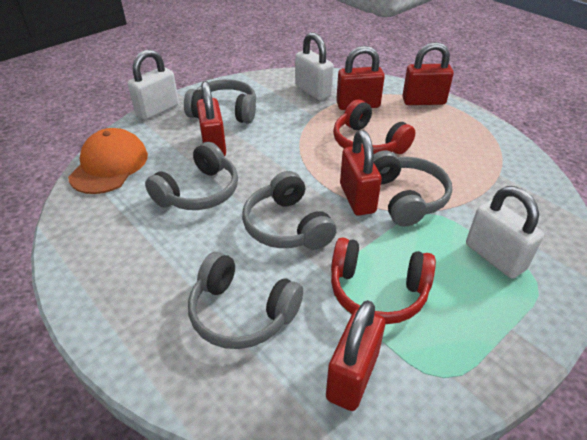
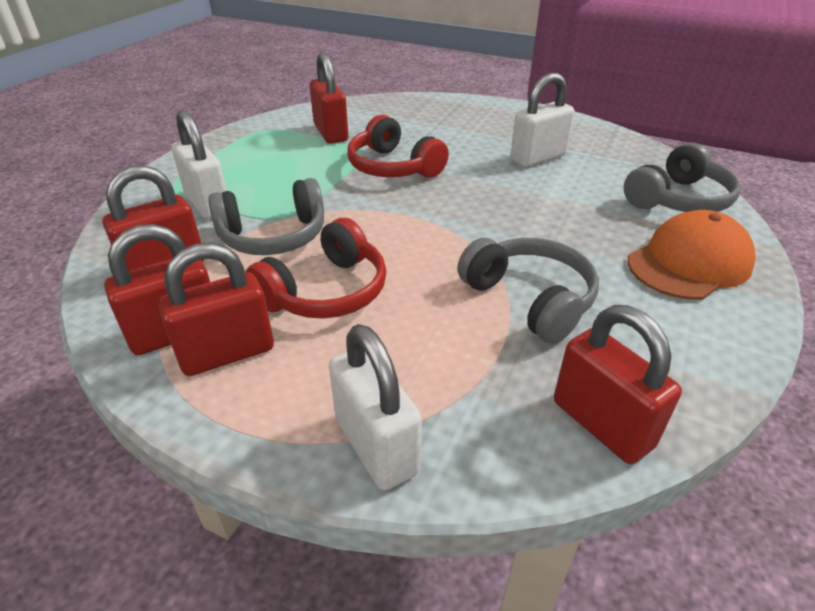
grey headphones: 5 -> 3

